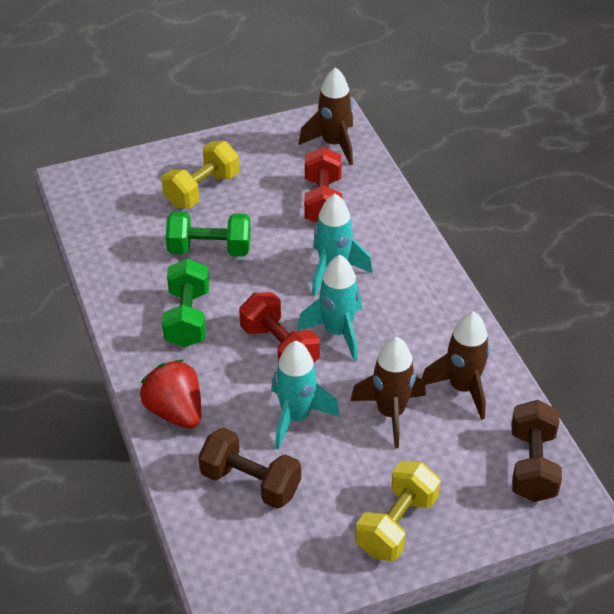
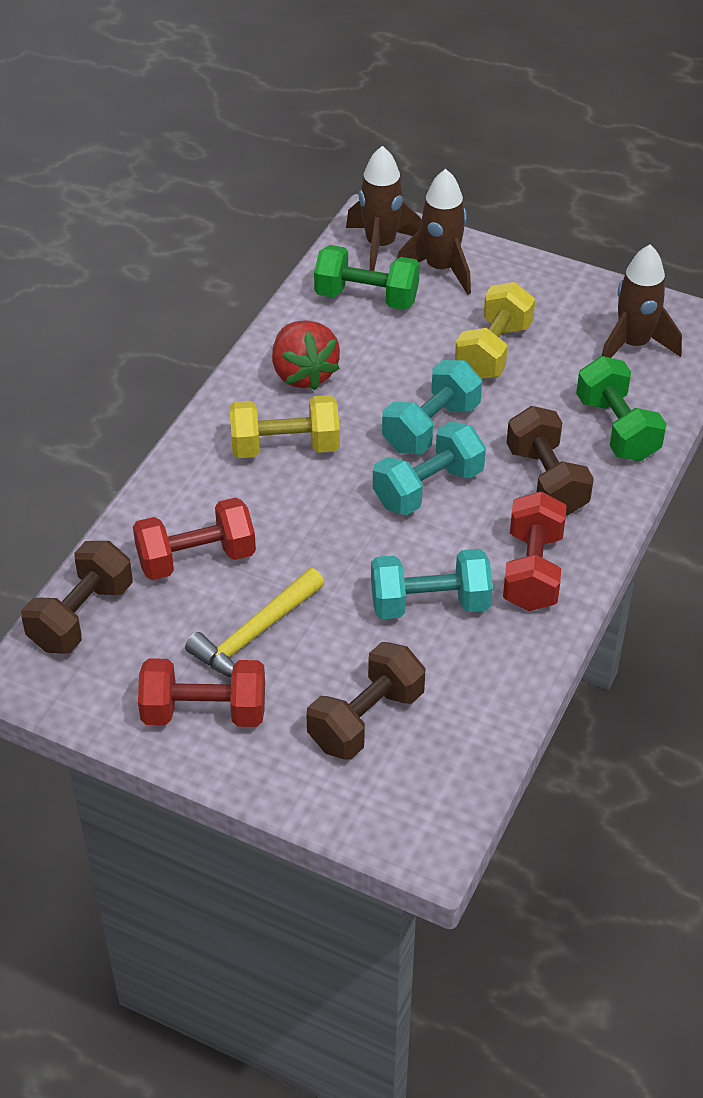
brown dumbbell: 2 -> 3
red dumbbell: 2 -> 3
turquoise dumbbell: 0 -> 3
turquoise rocket: 3 -> 0
yellow hammer: 0 -> 1

